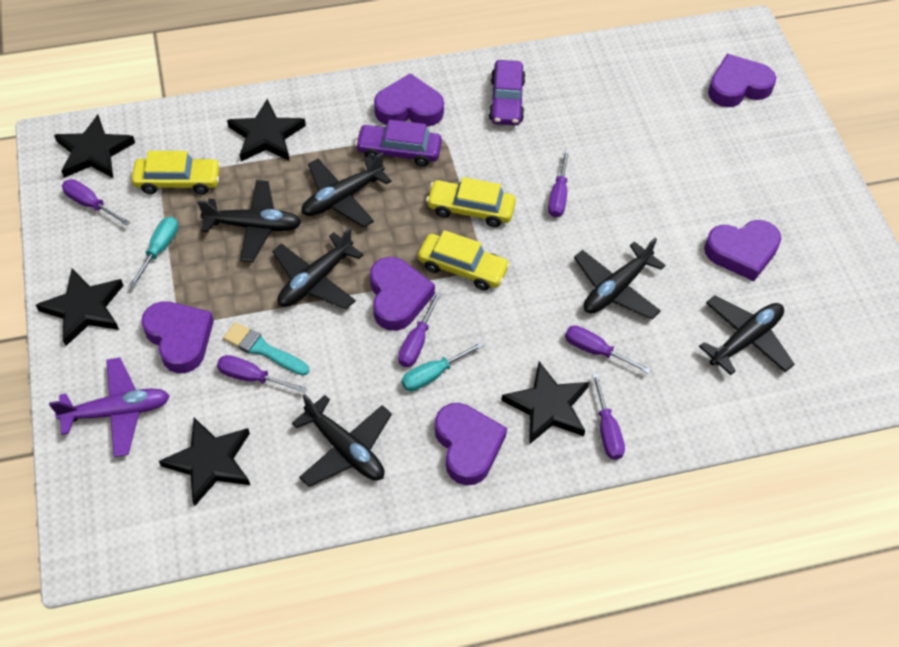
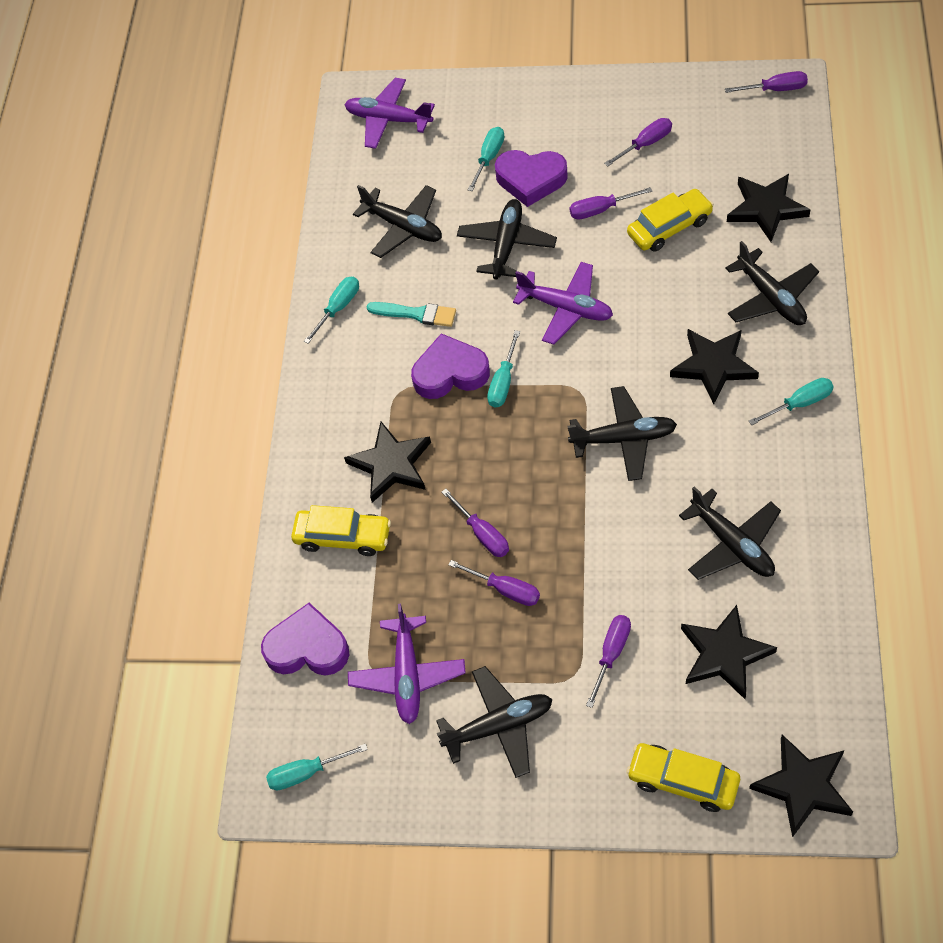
purple car: 2 -> 0
purple heart: 6 -> 3
purple plane: 1 -> 3
turquoise screwdriver: 2 -> 5

